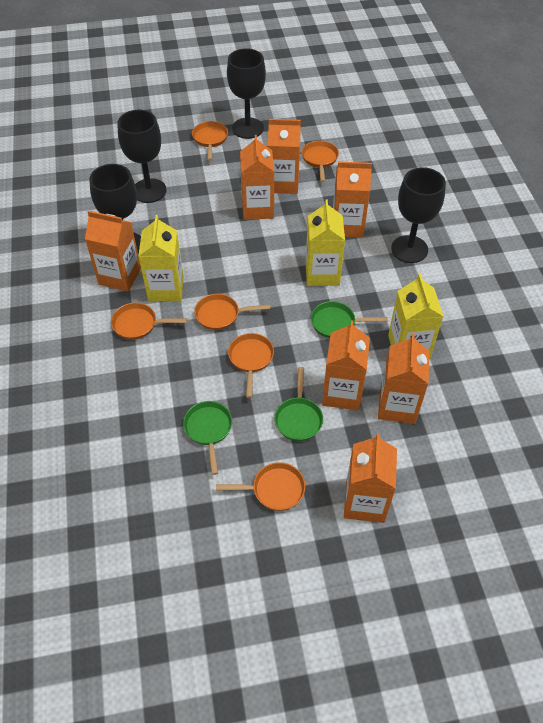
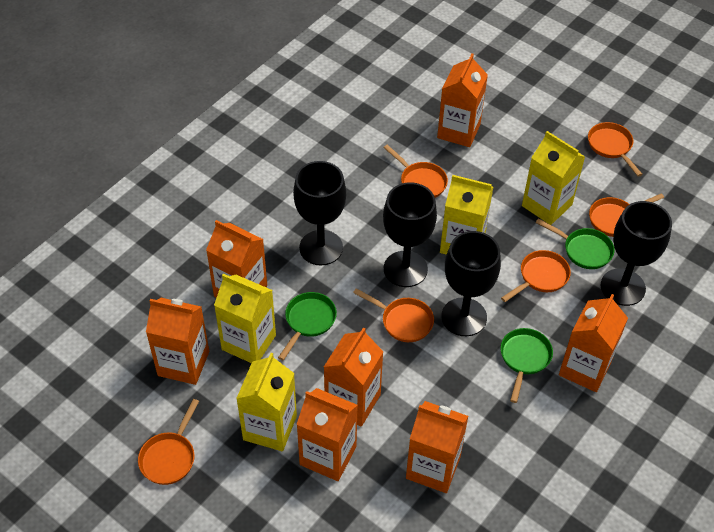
yellow carton: 3 -> 4

